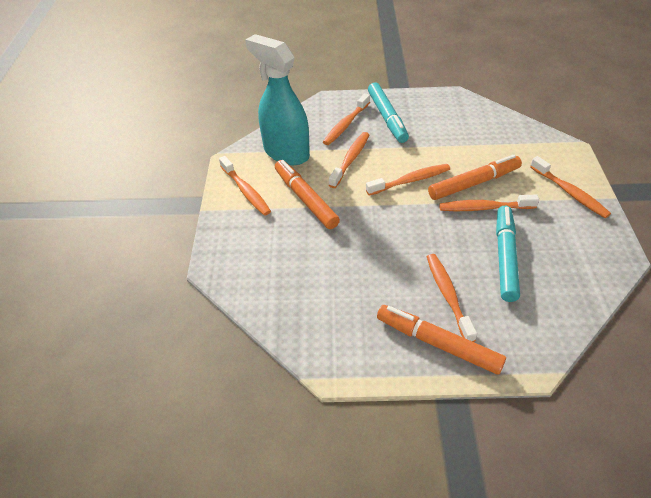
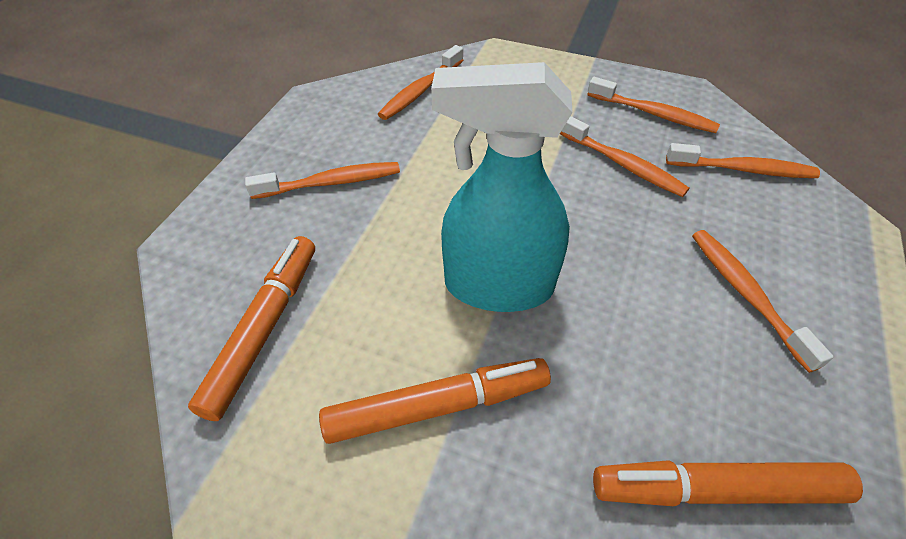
orange toothbrush: 7 -> 6
turquoise marker: 2 -> 0

